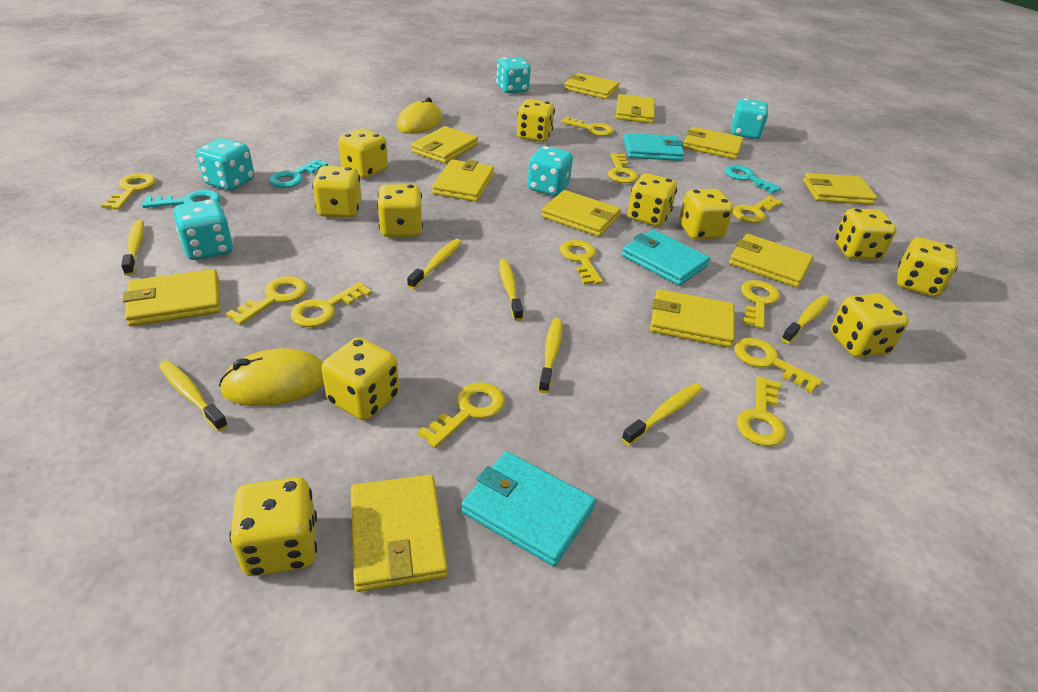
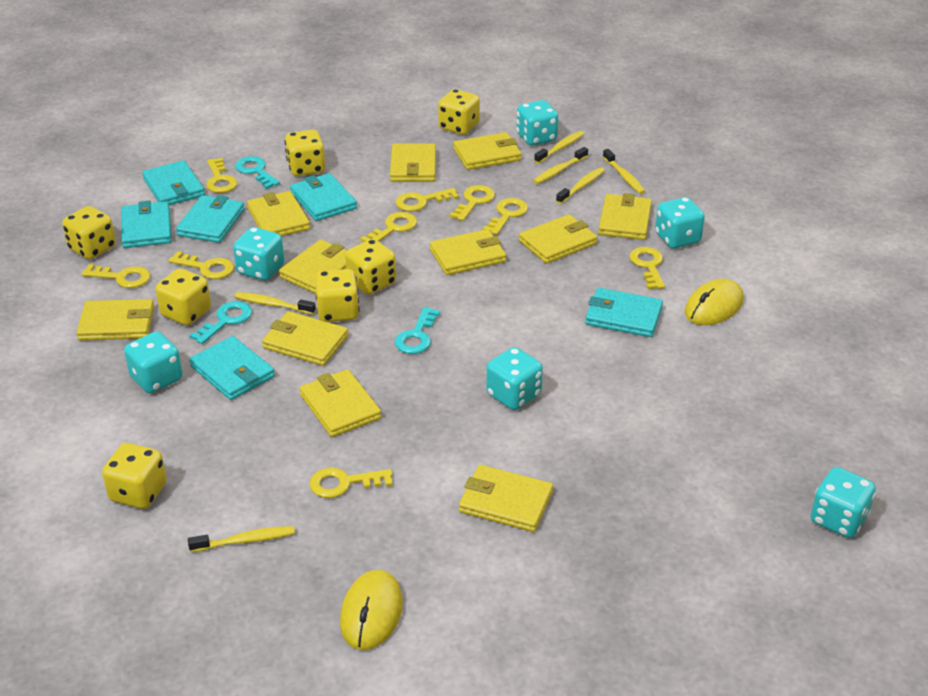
turquoise dice: 5 -> 6
turquoise wallet: 3 -> 6
yellow dice: 11 -> 7
yellow key: 11 -> 9
yellow toothbrush: 7 -> 6

